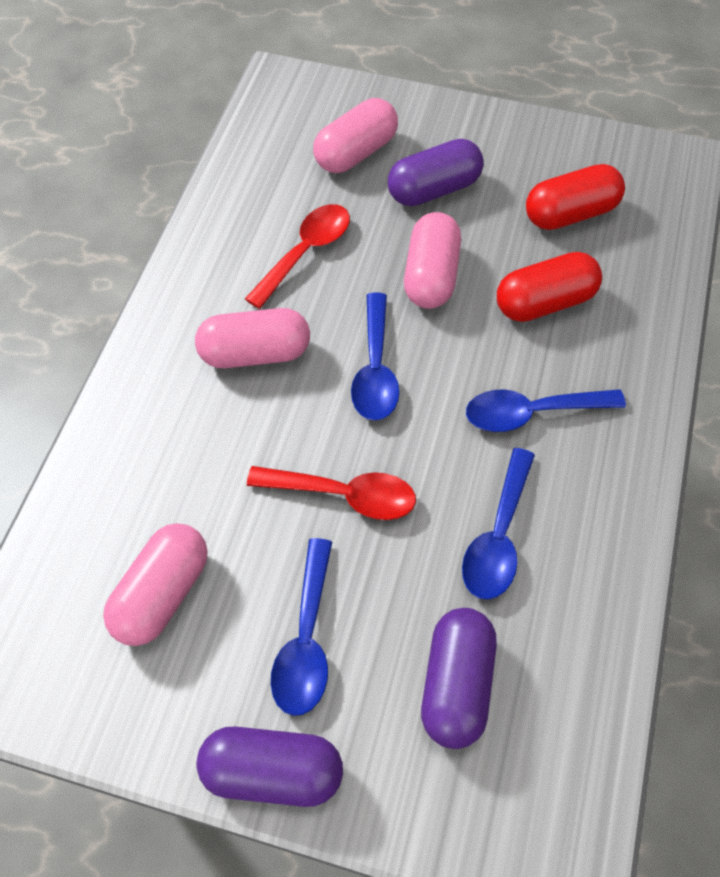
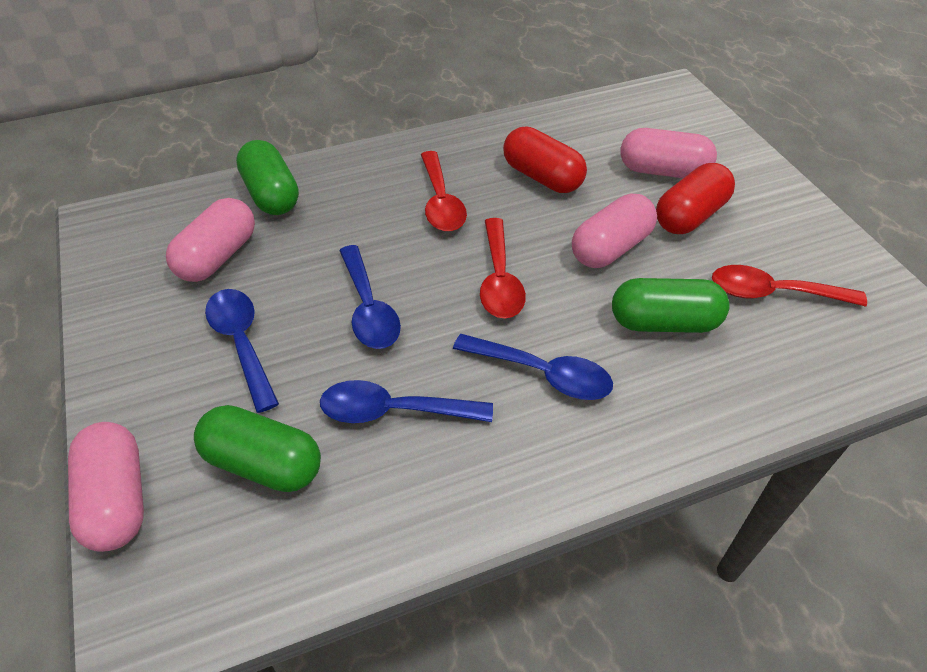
green capsule: 0 -> 3
purple capsule: 3 -> 0
red spoon: 2 -> 3

